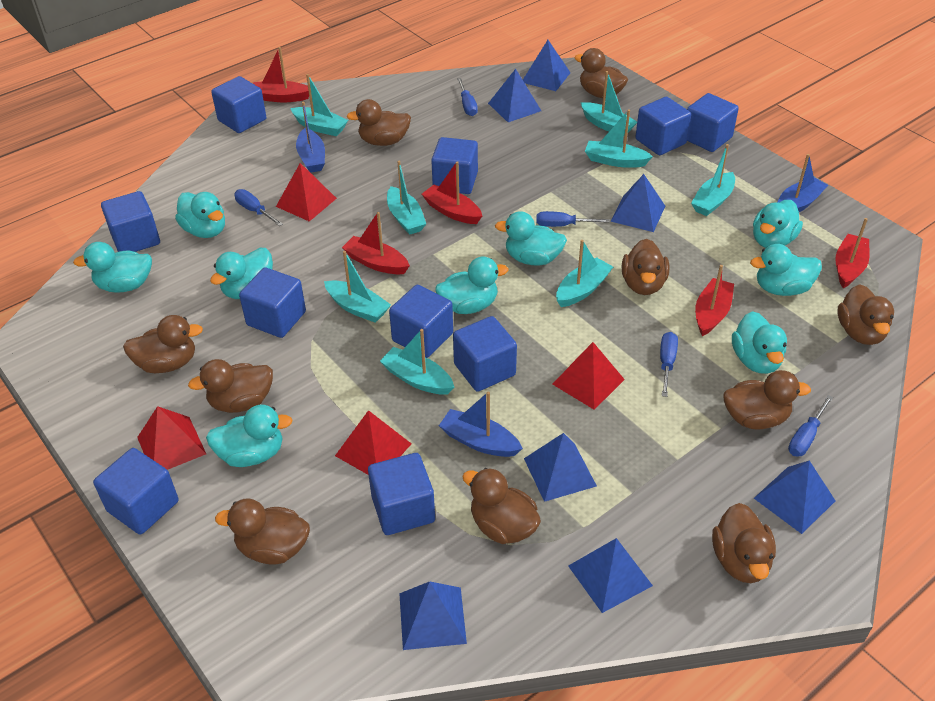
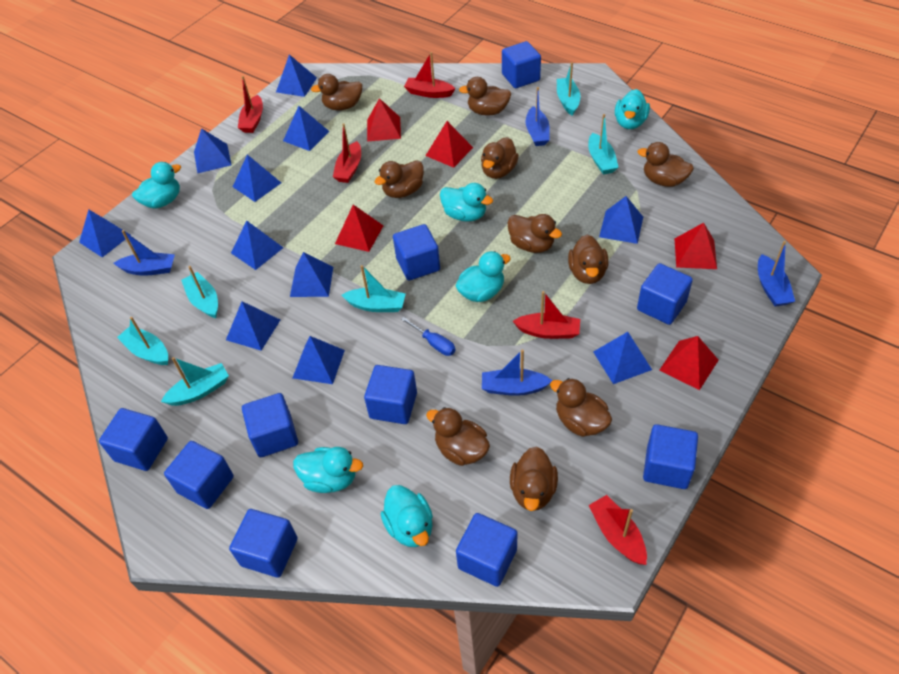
blue boat: 3 -> 4
blue pyramid: 7 -> 11
blue screwdriver: 5 -> 1
red pyramid: 4 -> 5
turquoise boat: 8 -> 6
turquoise duck: 9 -> 6

